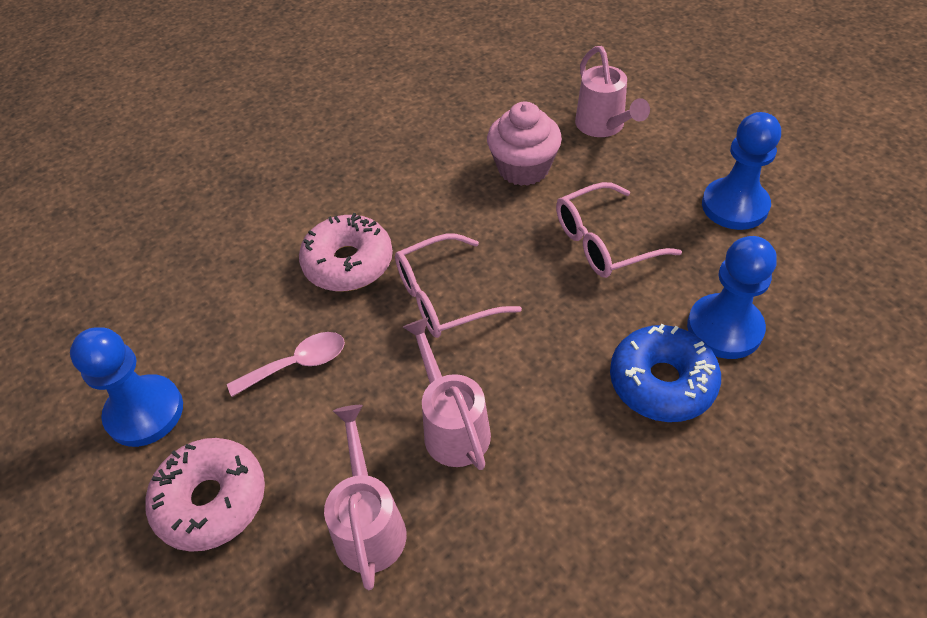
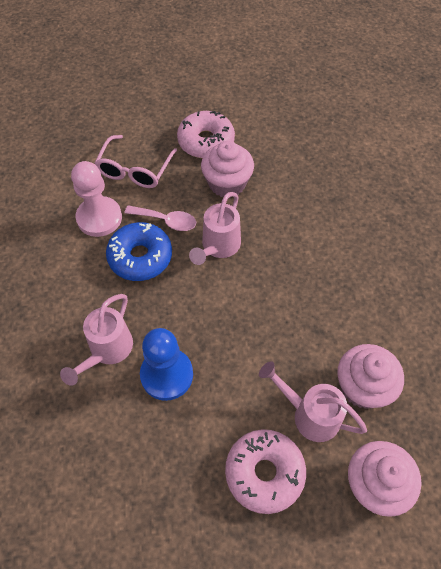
blue pawn: 3 -> 1
pink cupcake: 1 -> 3
pink glasses: 2 -> 1
pink pawn: 0 -> 1

